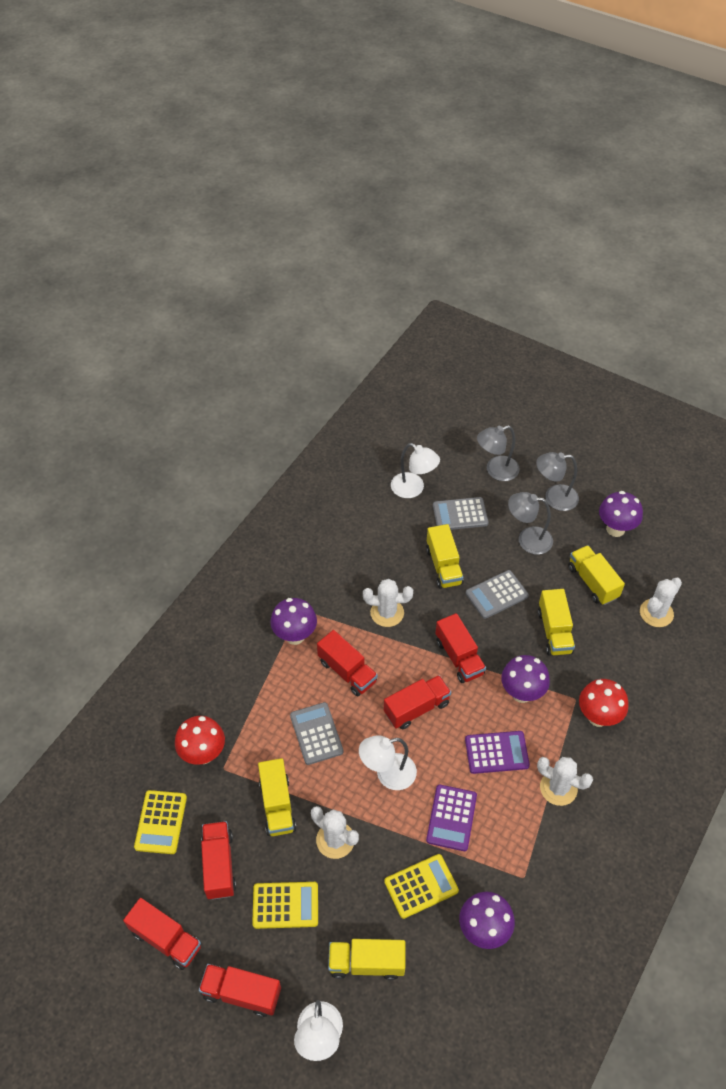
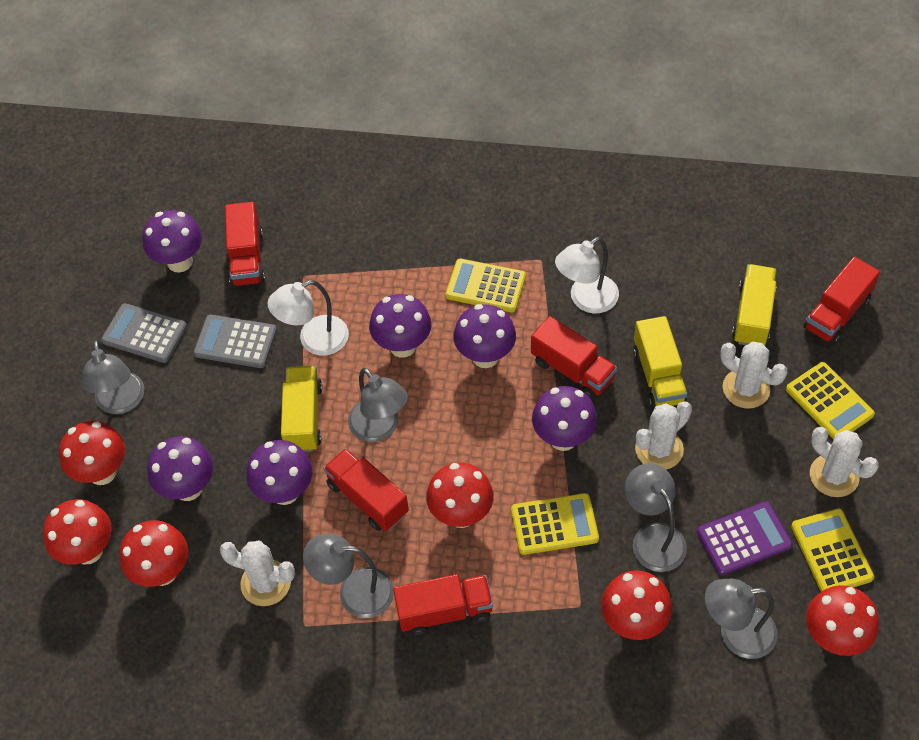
grey calculator: 3 -> 2
grey lamp: 3 -> 5
purple calculator: 2 -> 1
purple mushroom: 4 -> 6
red mushroom: 2 -> 6
red truck: 6 -> 5
white lamp: 3 -> 2
yellow calculator: 3 -> 4
yellow truck: 5 -> 3

